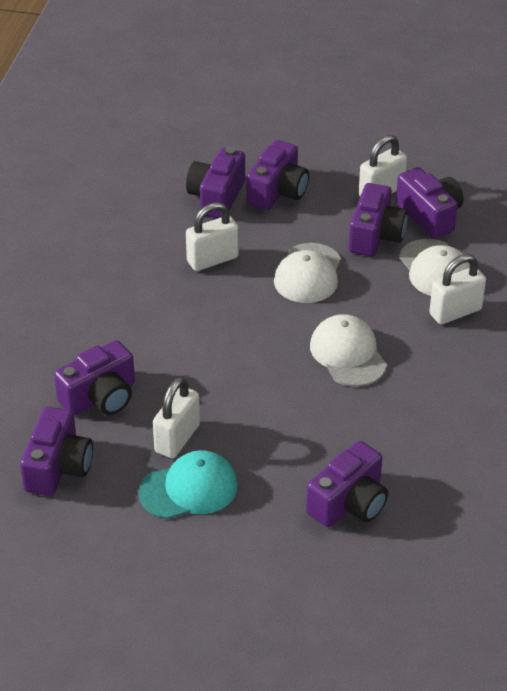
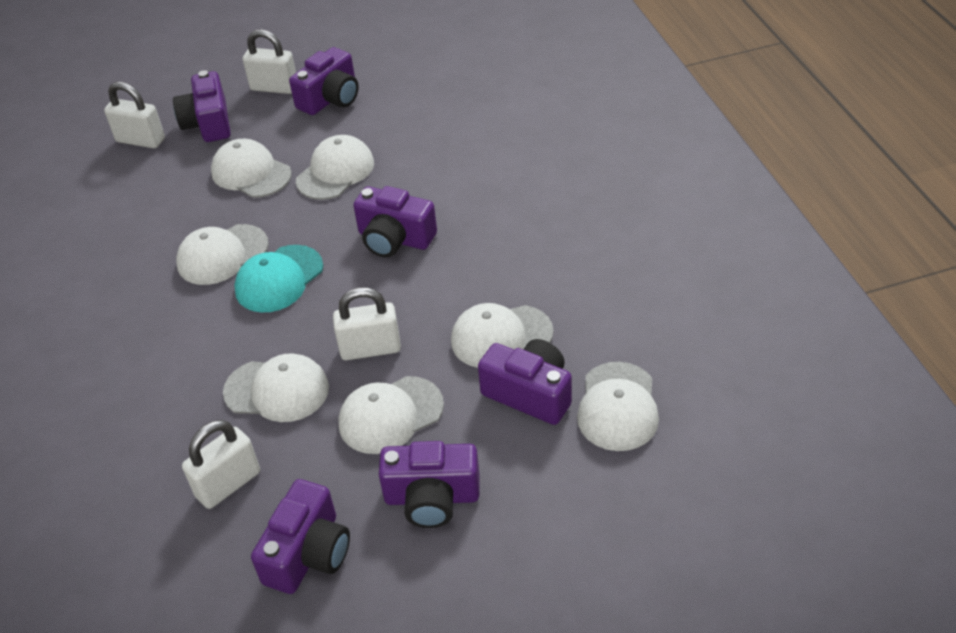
purple camera: 7 -> 6
white cap: 3 -> 7

